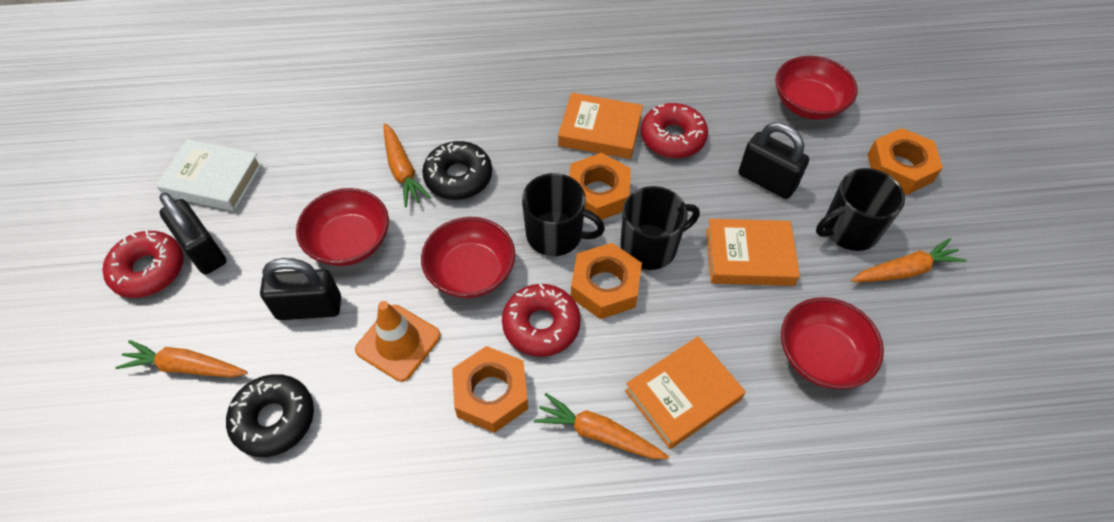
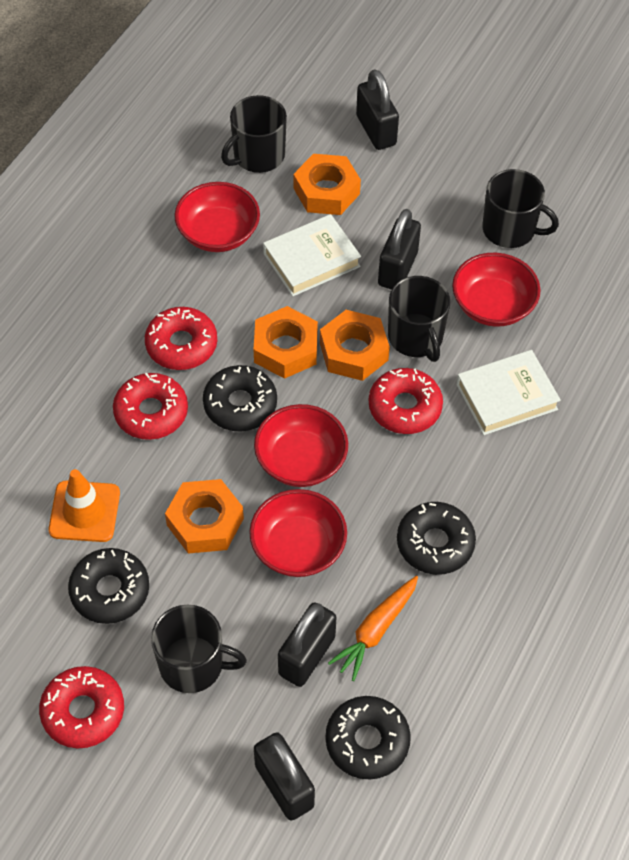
black donut: 2 -> 4
black mug: 3 -> 4
black padlock: 3 -> 4
orange book: 3 -> 0
orange carrot: 4 -> 1
red donut: 3 -> 4
white book: 1 -> 2

